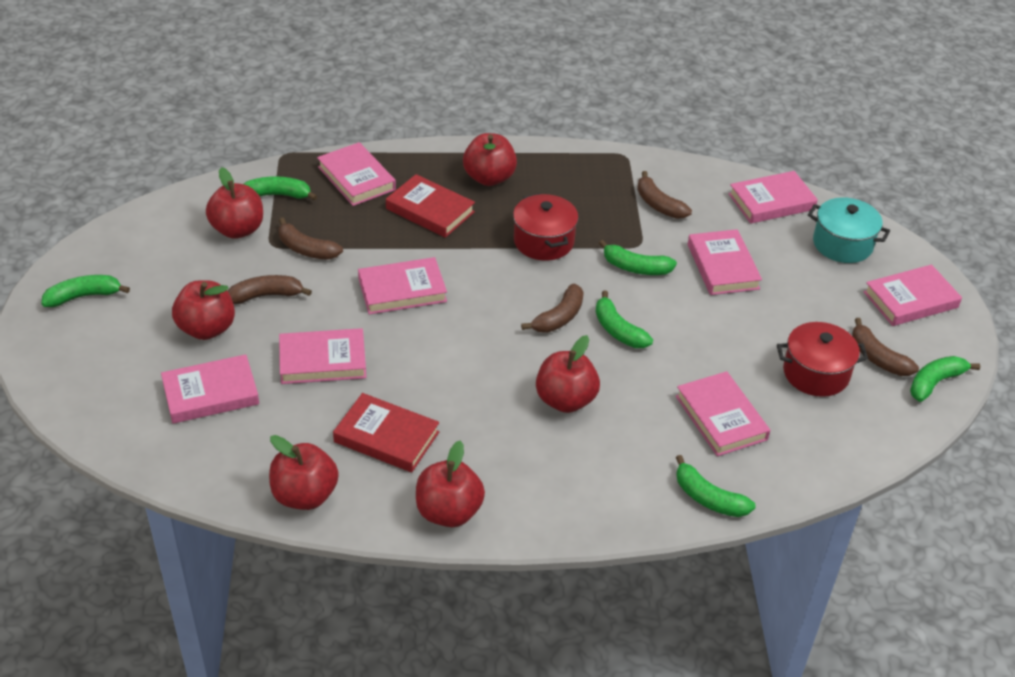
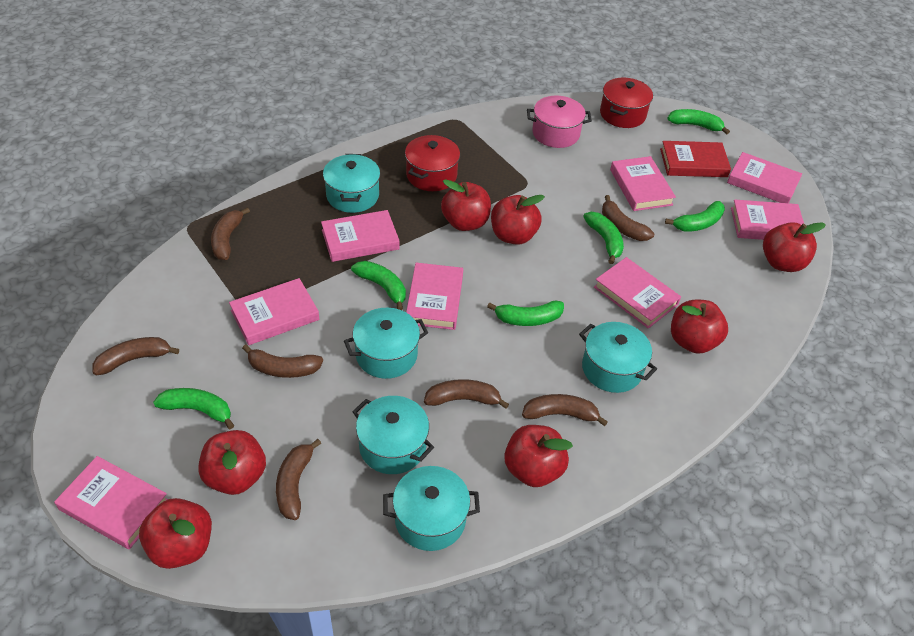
brown banana: 5 -> 7
pink pot: 0 -> 1
red apple: 6 -> 7
red book: 2 -> 1
turquoise pot: 1 -> 5

